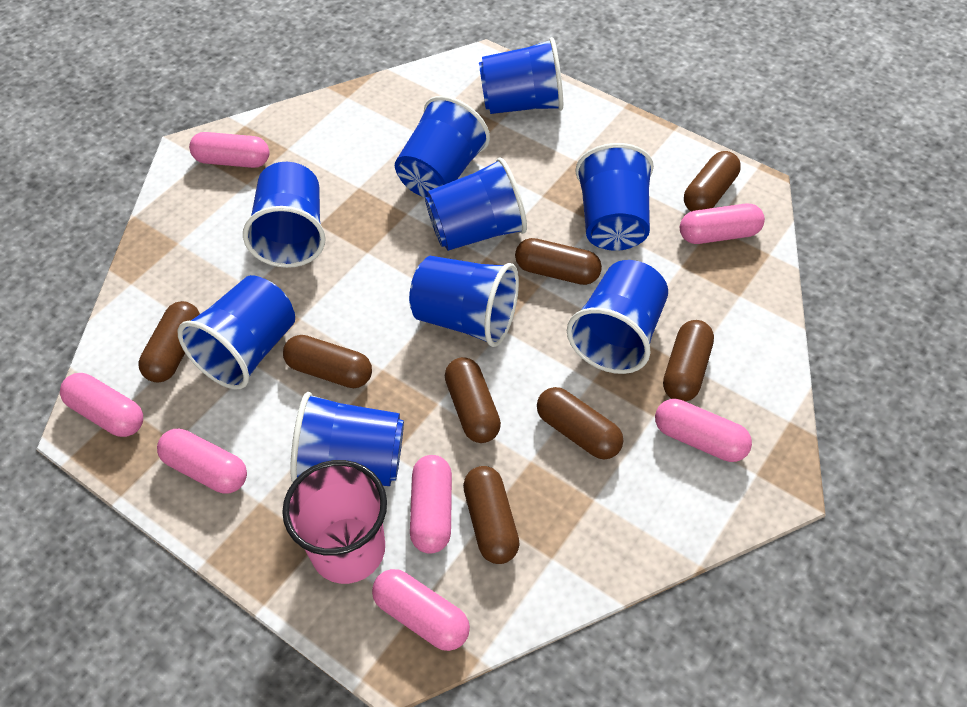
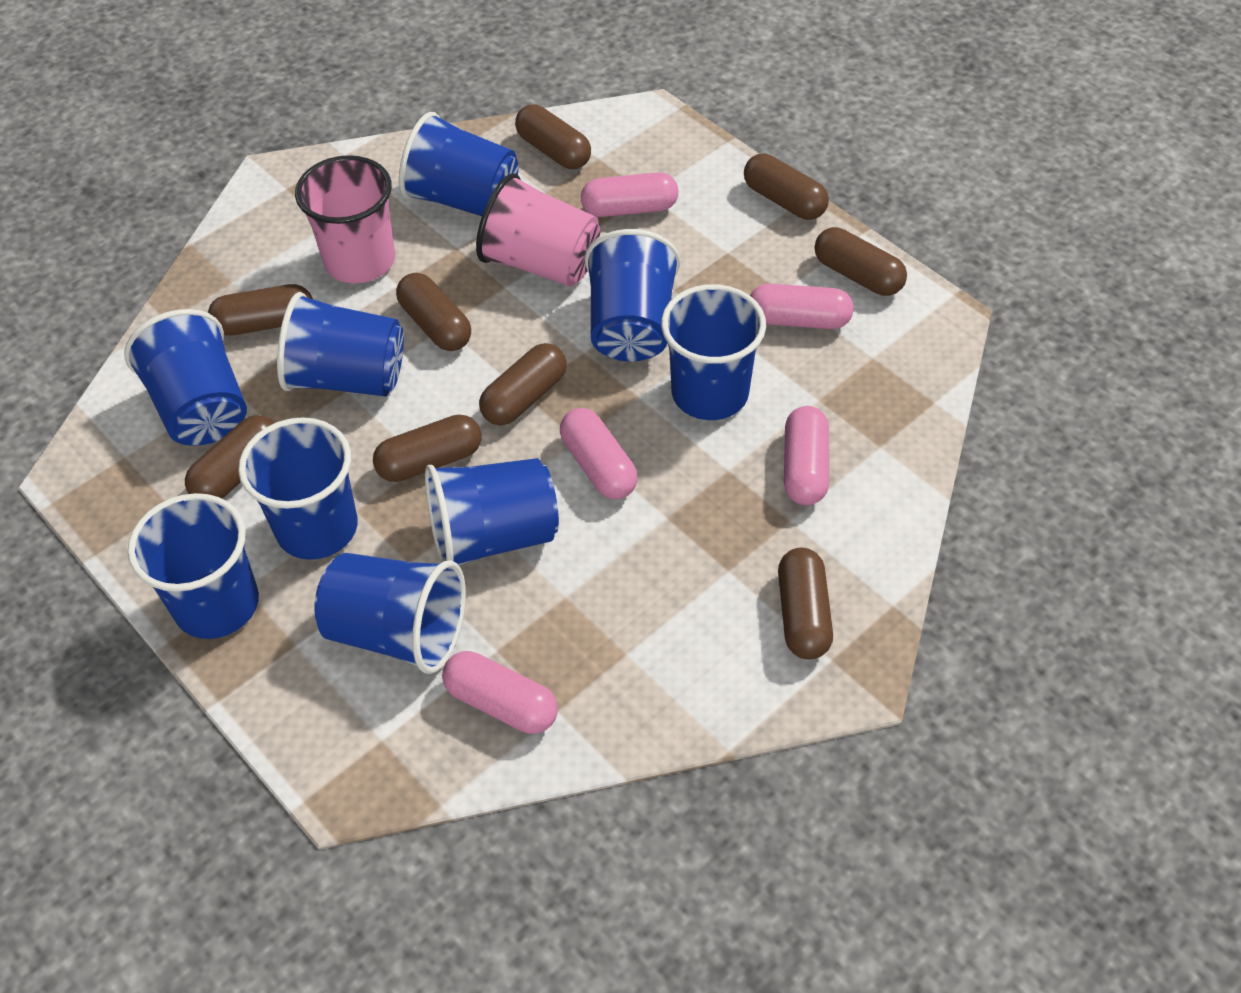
brown capsule: 8 -> 9
pink capsule: 7 -> 5
pink cup: 1 -> 2

